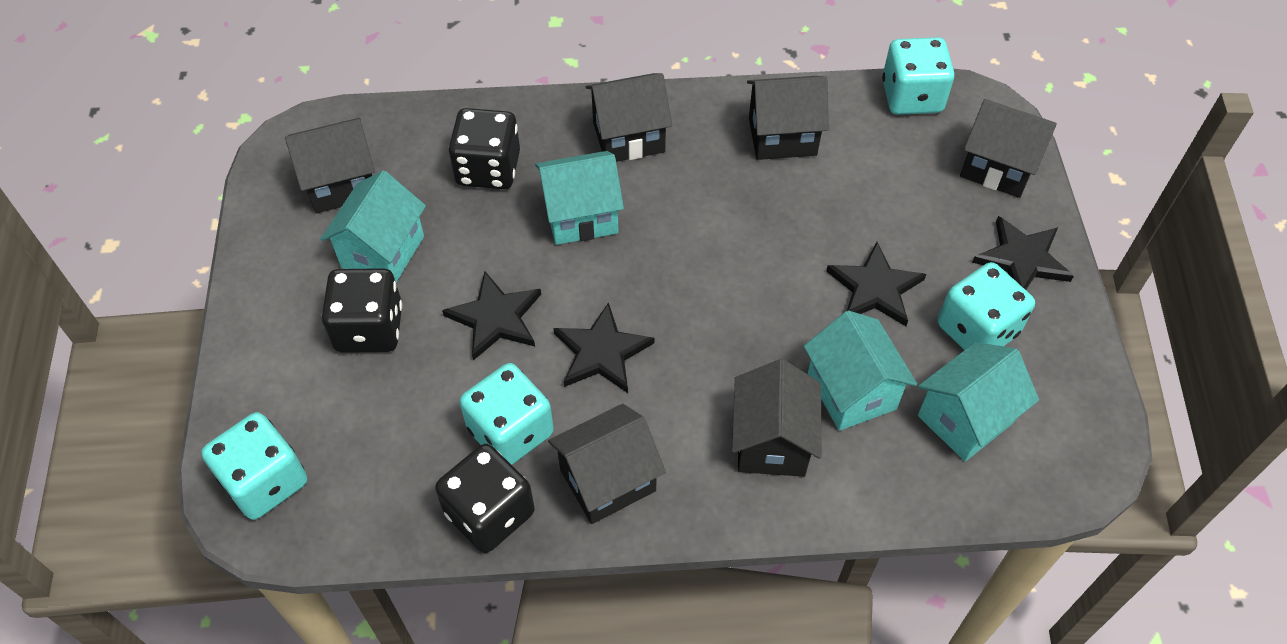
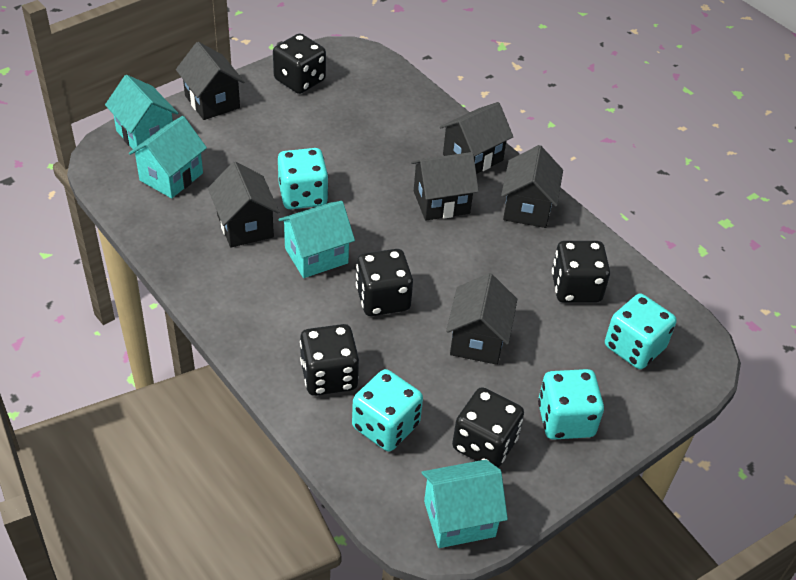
black dice: 3 -> 5
black star: 4 -> 0

